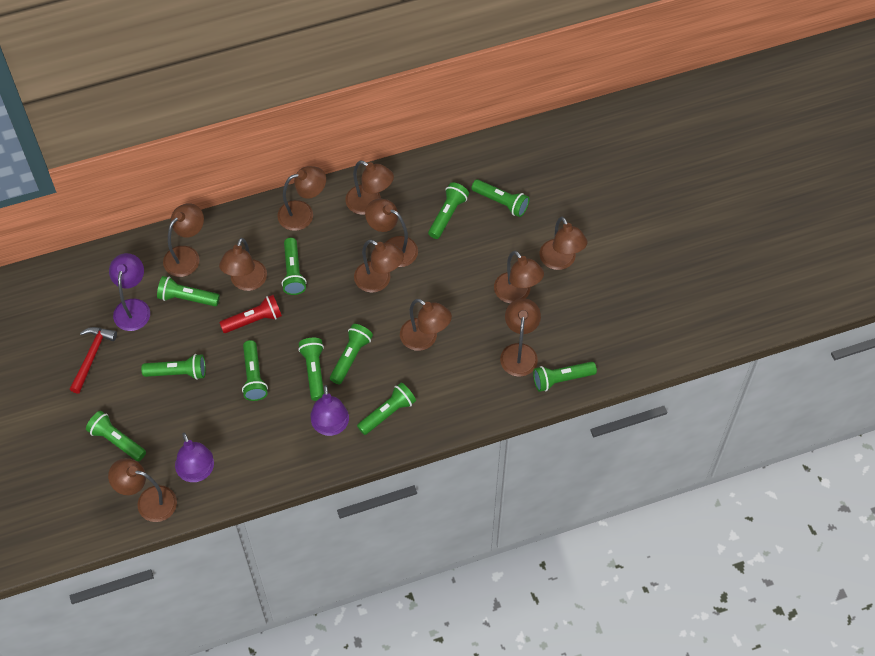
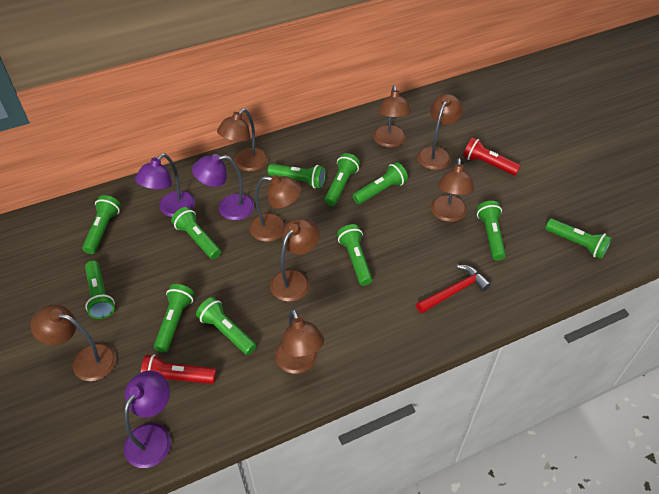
brown lamp: 11 -> 8
red flashlight: 1 -> 2

